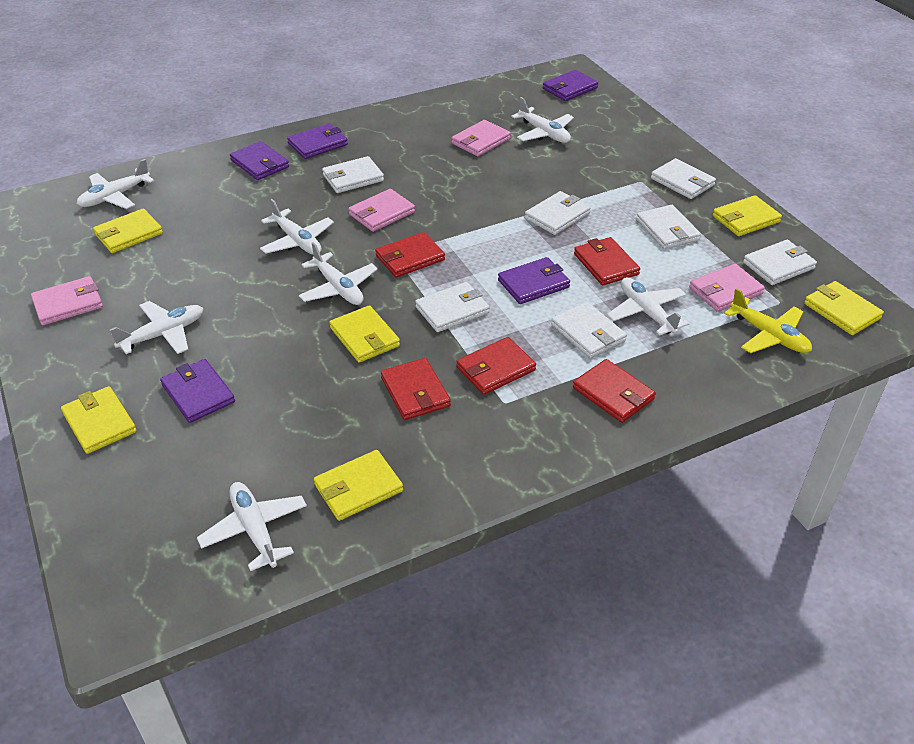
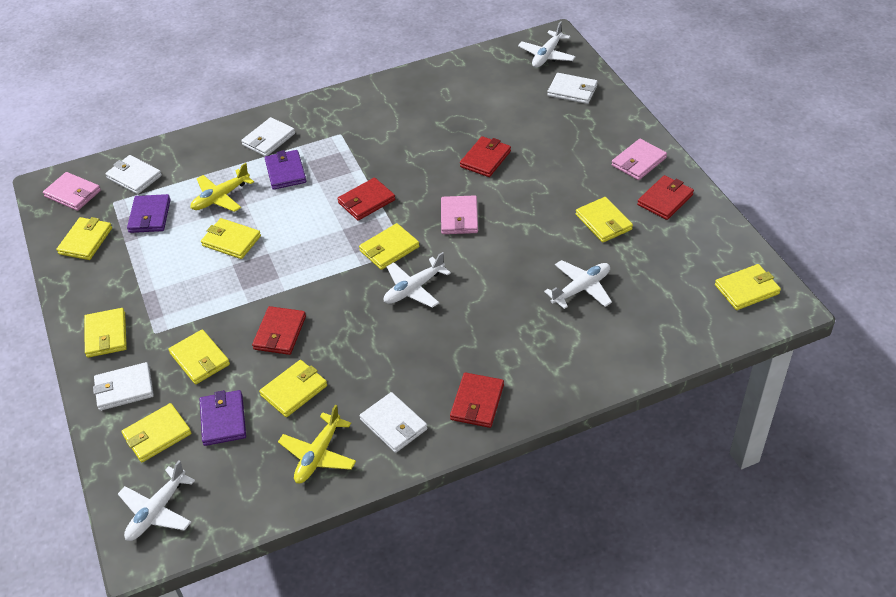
pink wallet: 4 -> 3
purple wallet: 5 -> 3
white plane: 7 -> 4
white wallet: 7 -> 5
yellow plane: 1 -> 2
yellow wallet: 6 -> 9

